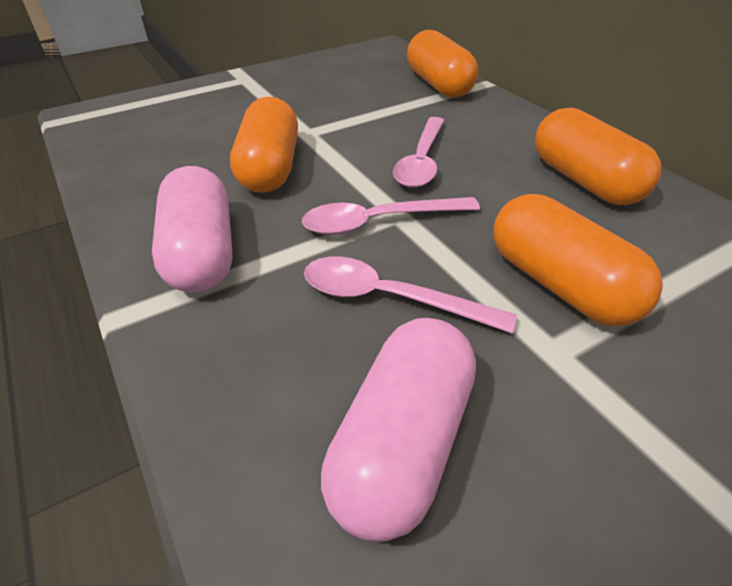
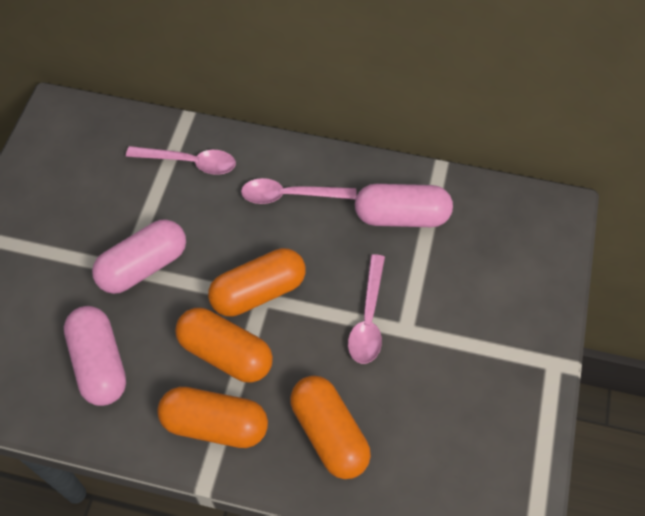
pink capsule: 2 -> 3

